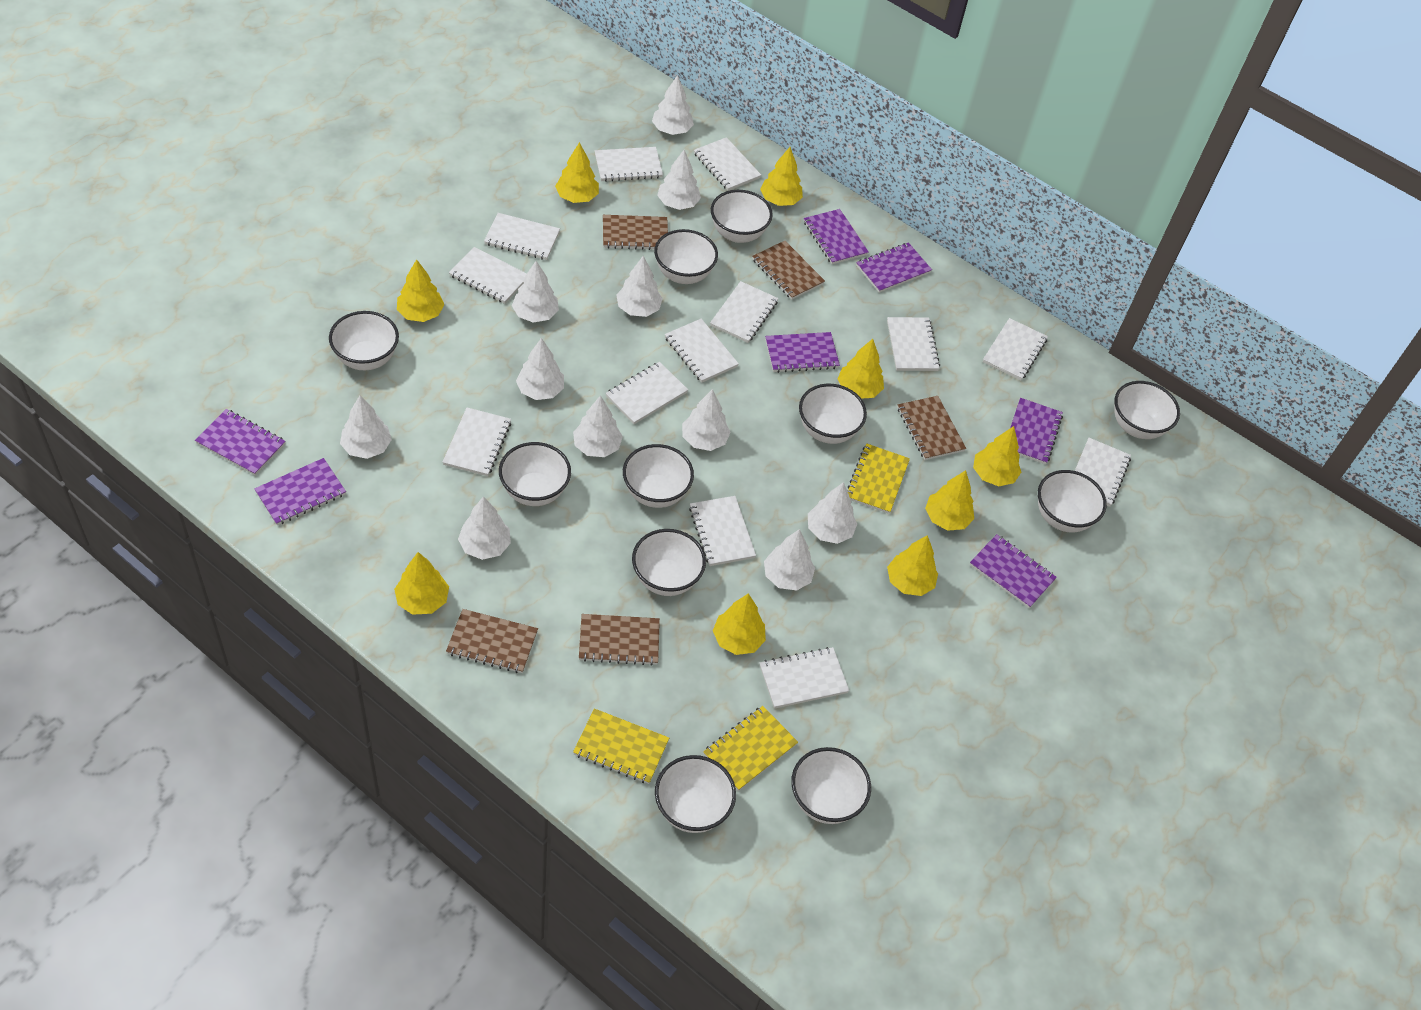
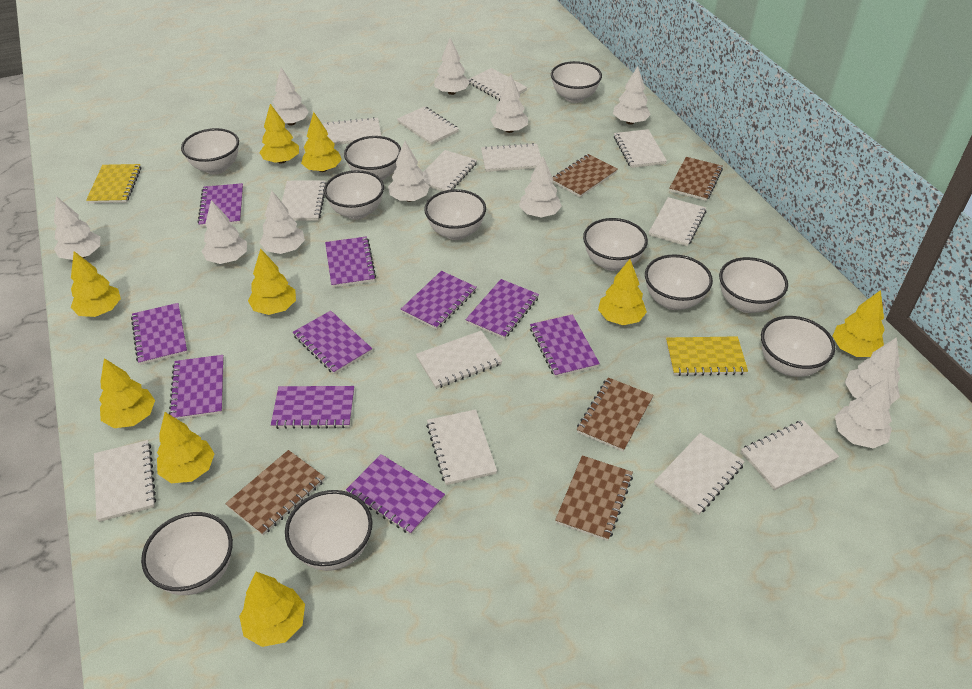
purple notebook: 7 -> 10
yellow notebook: 3 -> 2

